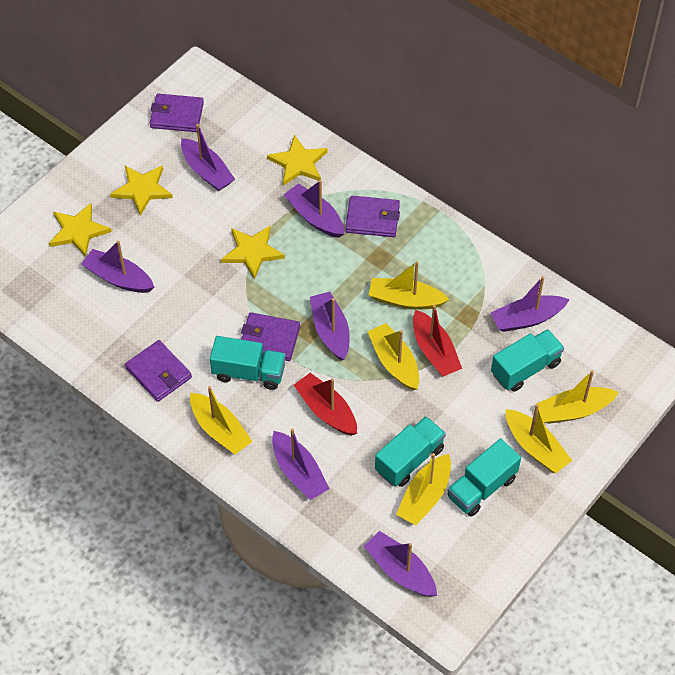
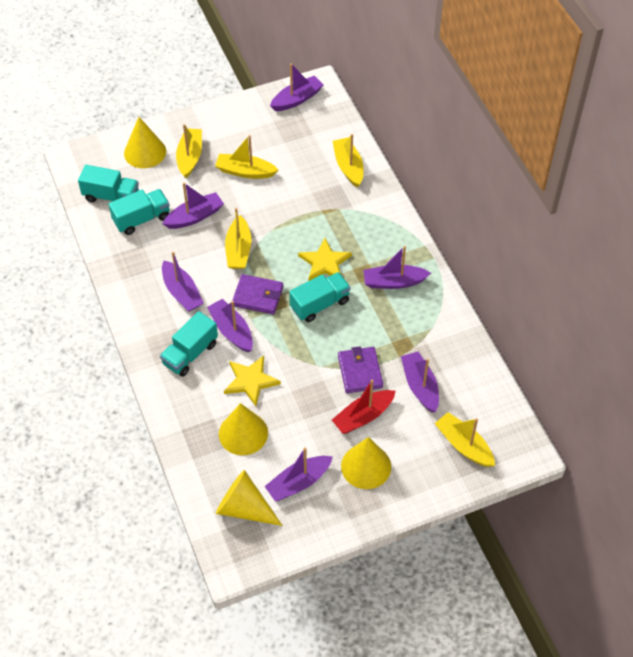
purple wallet: 4 -> 2
red boat: 2 -> 1
yellow boat: 6 -> 5
yellow cone: 0 -> 4
yellow star: 4 -> 2

